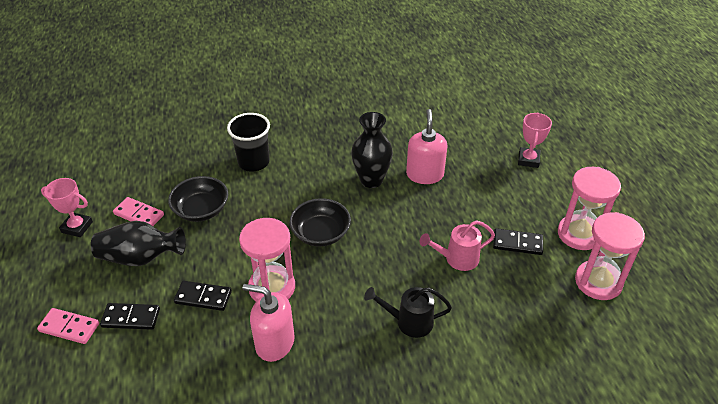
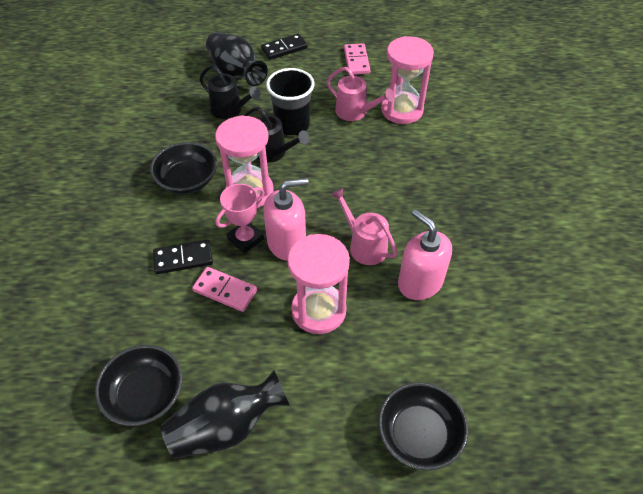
black bowl: 2 -> 3
black domino: 3 -> 2
black watering can: 1 -> 2
pink trophy: 2 -> 1
pink watering can: 1 -> 2

